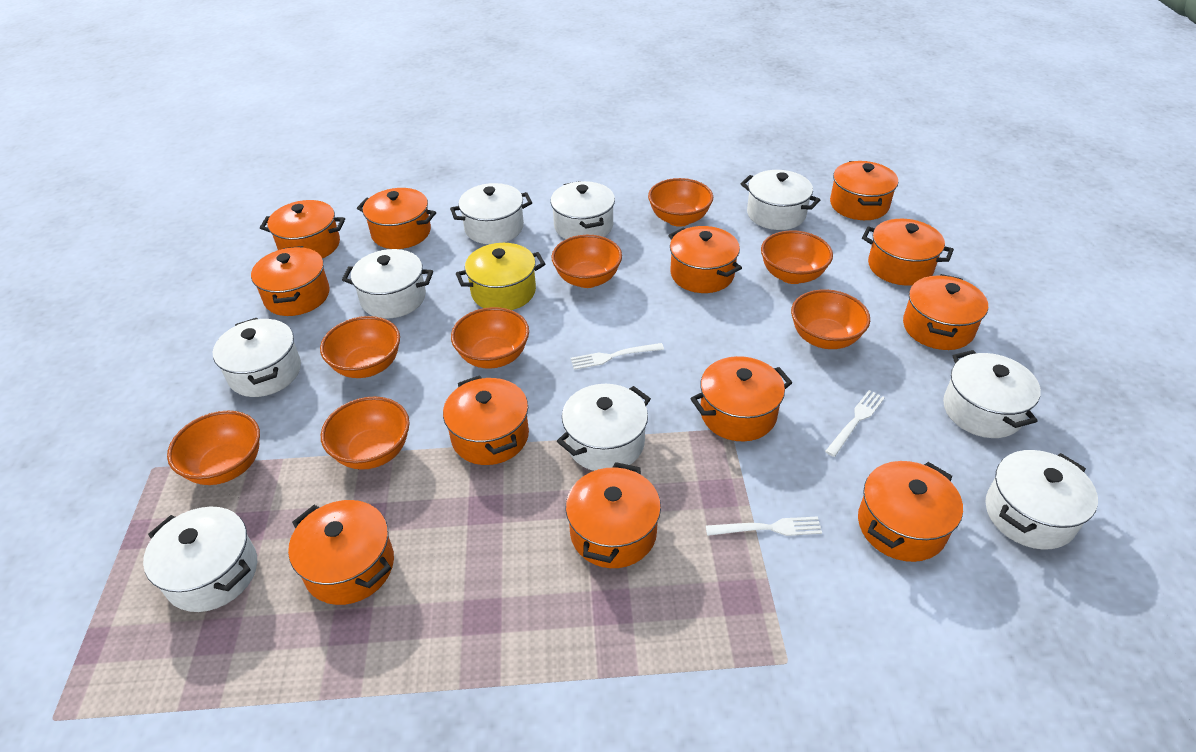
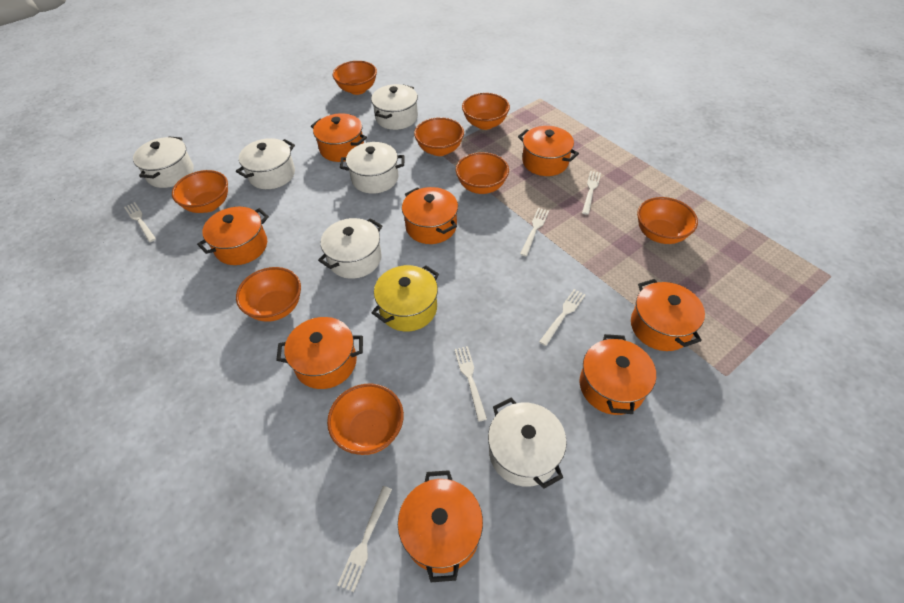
orange pot: 12 -> 8
white fork: 3 -> 6
white pot: 9 -> 6

